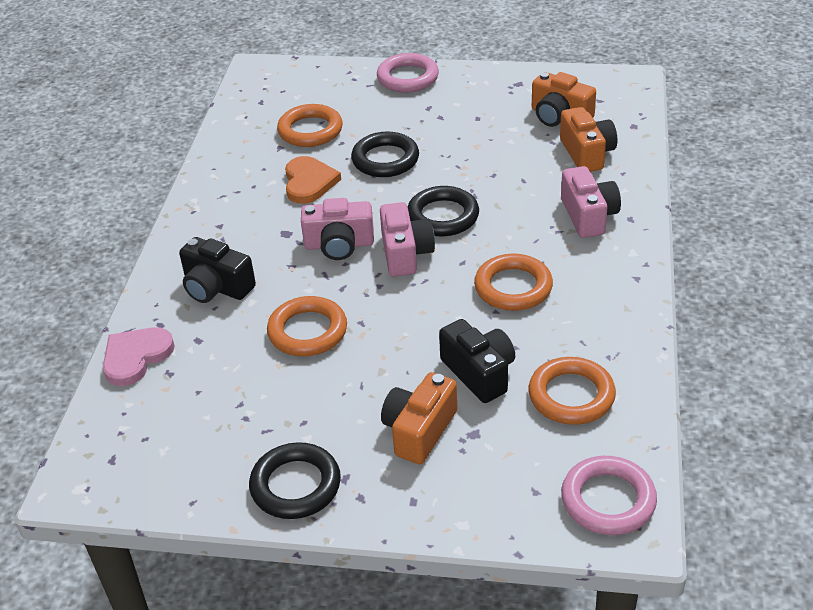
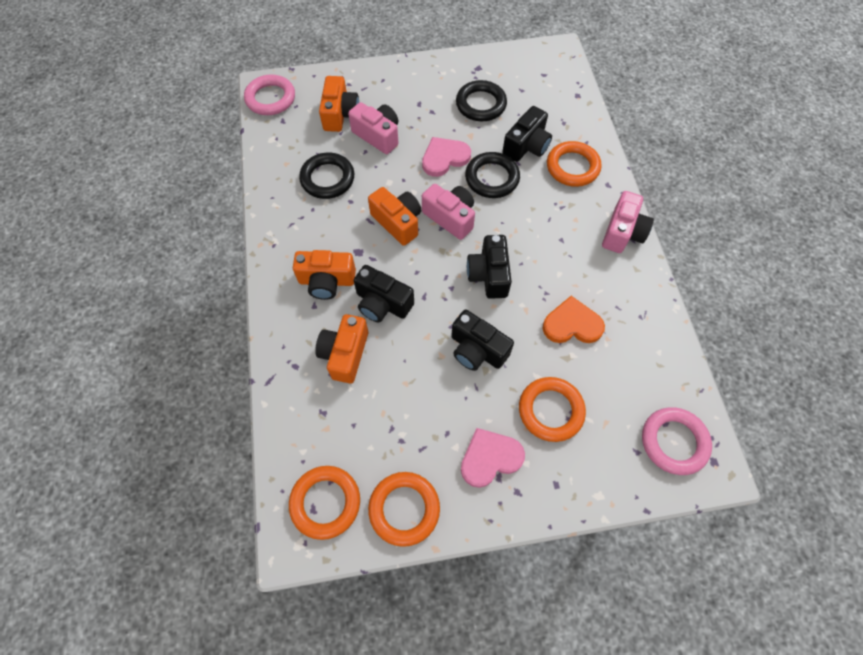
black camera: 2 -> 4
orange camera: 3 -> 4
pink heart: 1 -> 2

